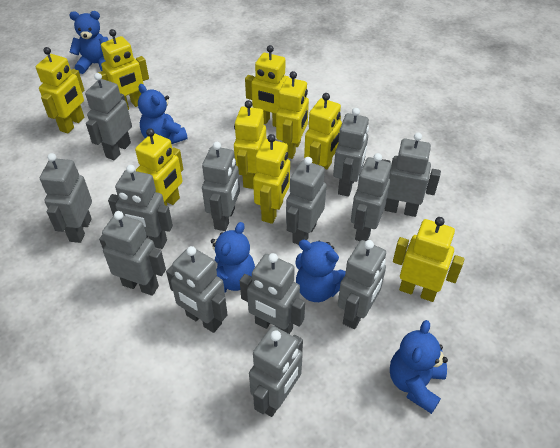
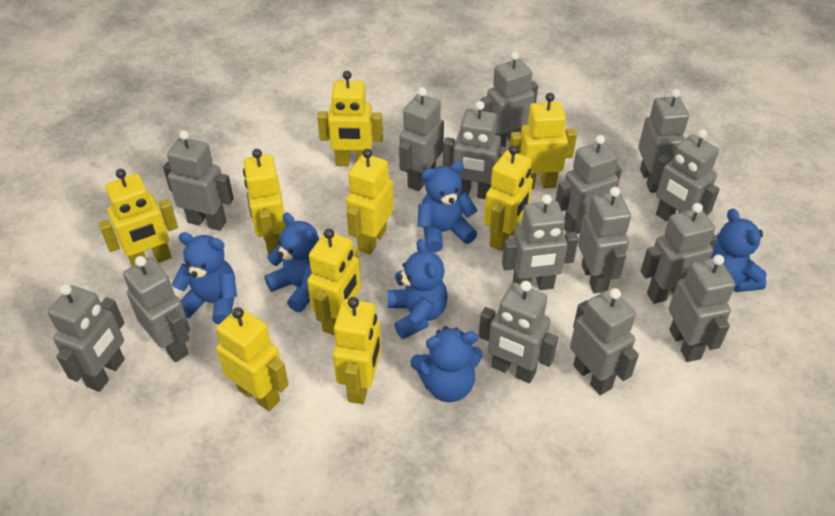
blue teddy bear: 5 -> 6
grey robot: 13 -> 15

